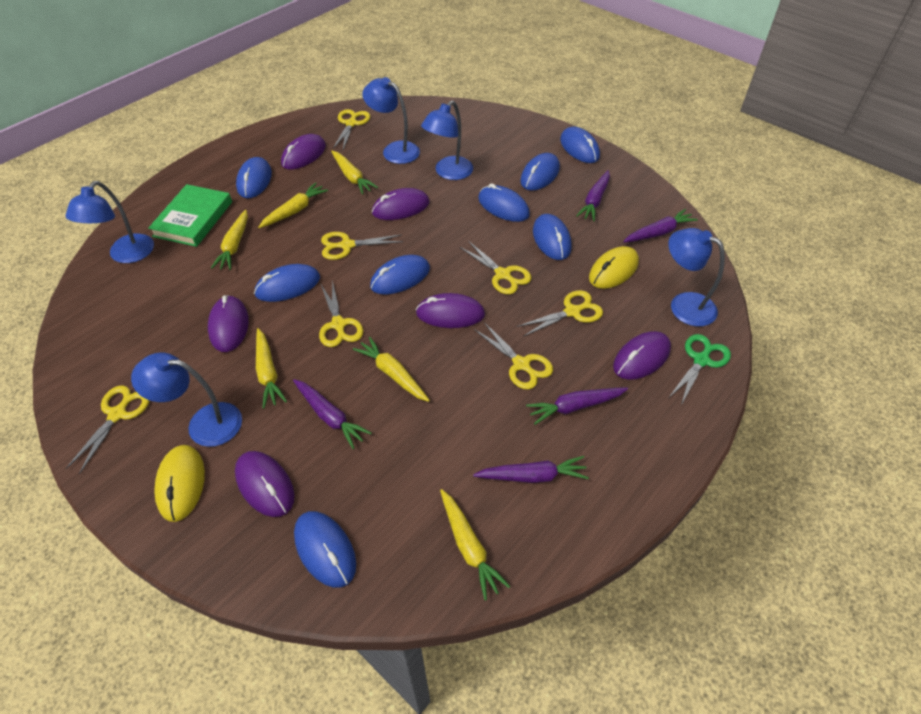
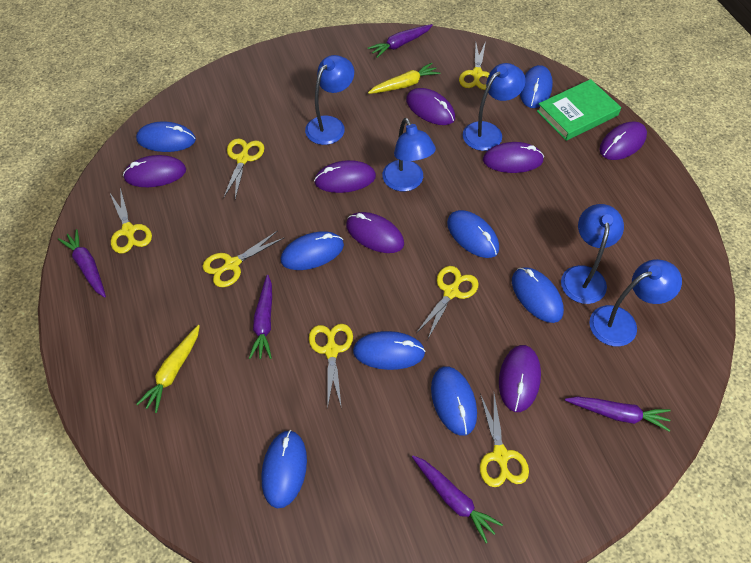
green scissors: 1 -> 0
purple mouse: 6 -> 7
yellow carrot: 6 -> 2
yellow mouse: 2 -> 0

